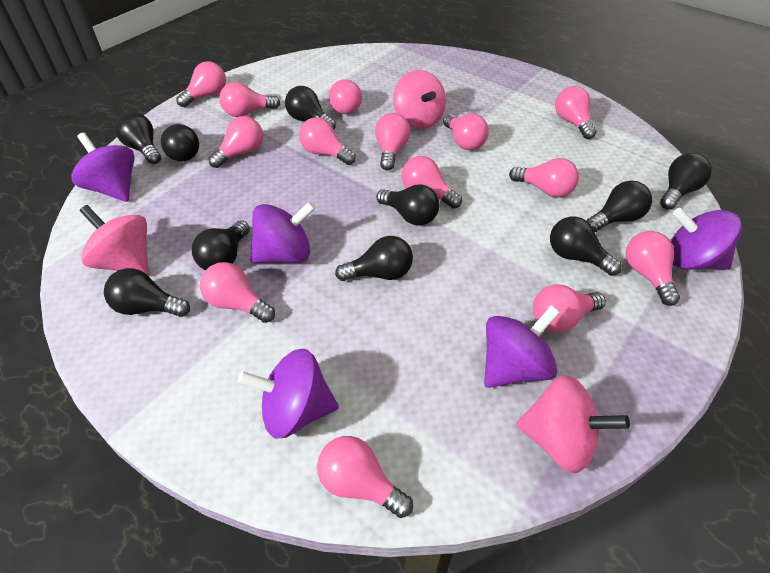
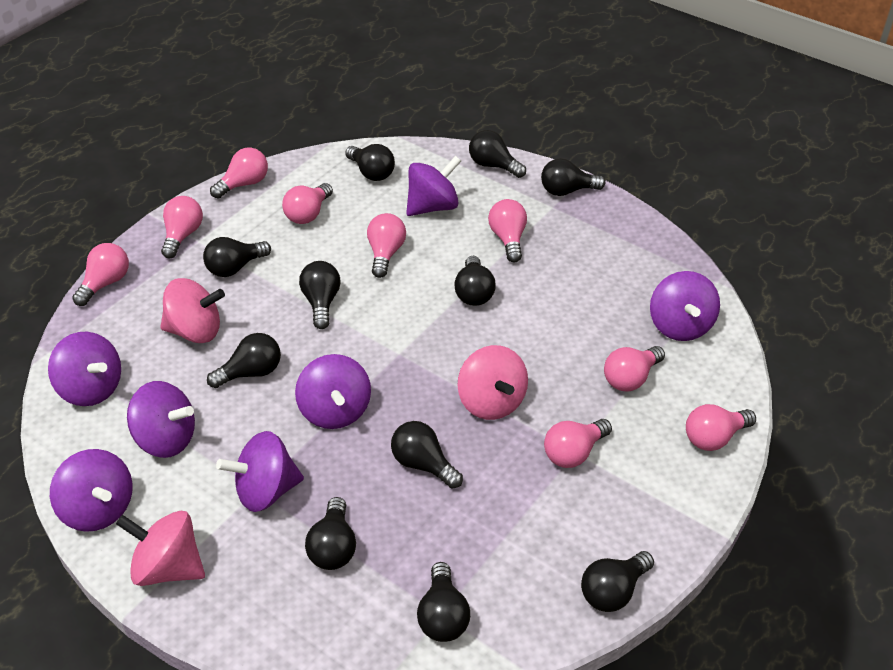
black light bulb: 10 -> 11
pink light bulb: 14 -> 9
purple spinning top: 5 -> 7

